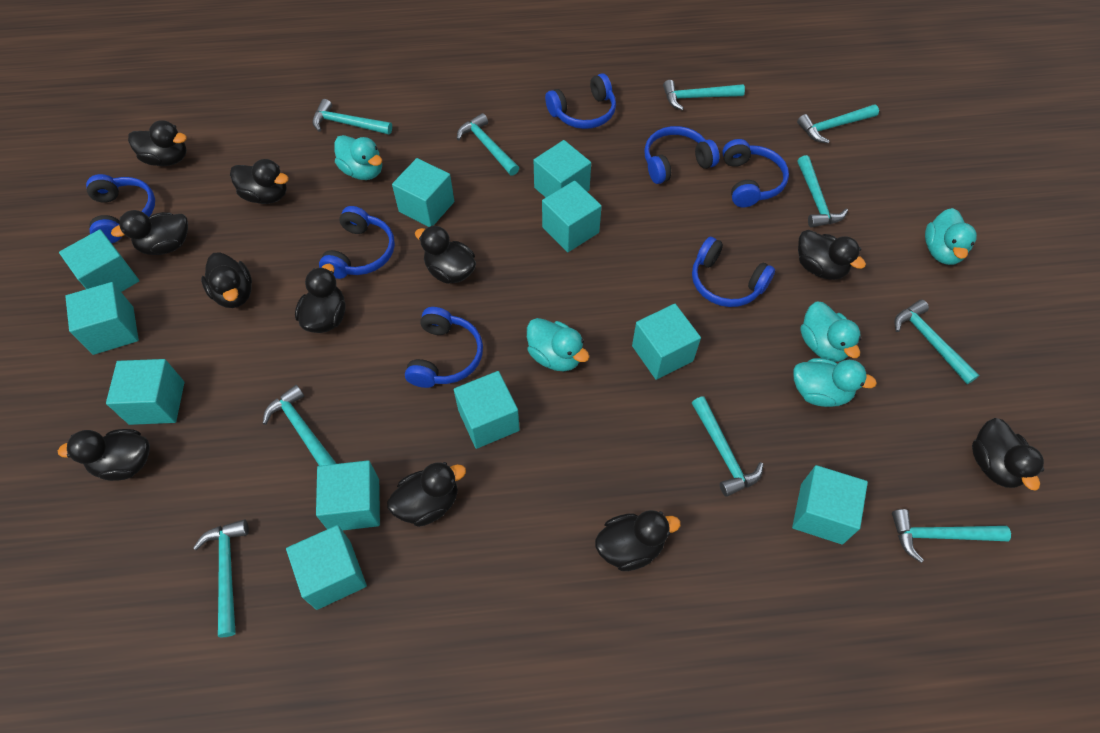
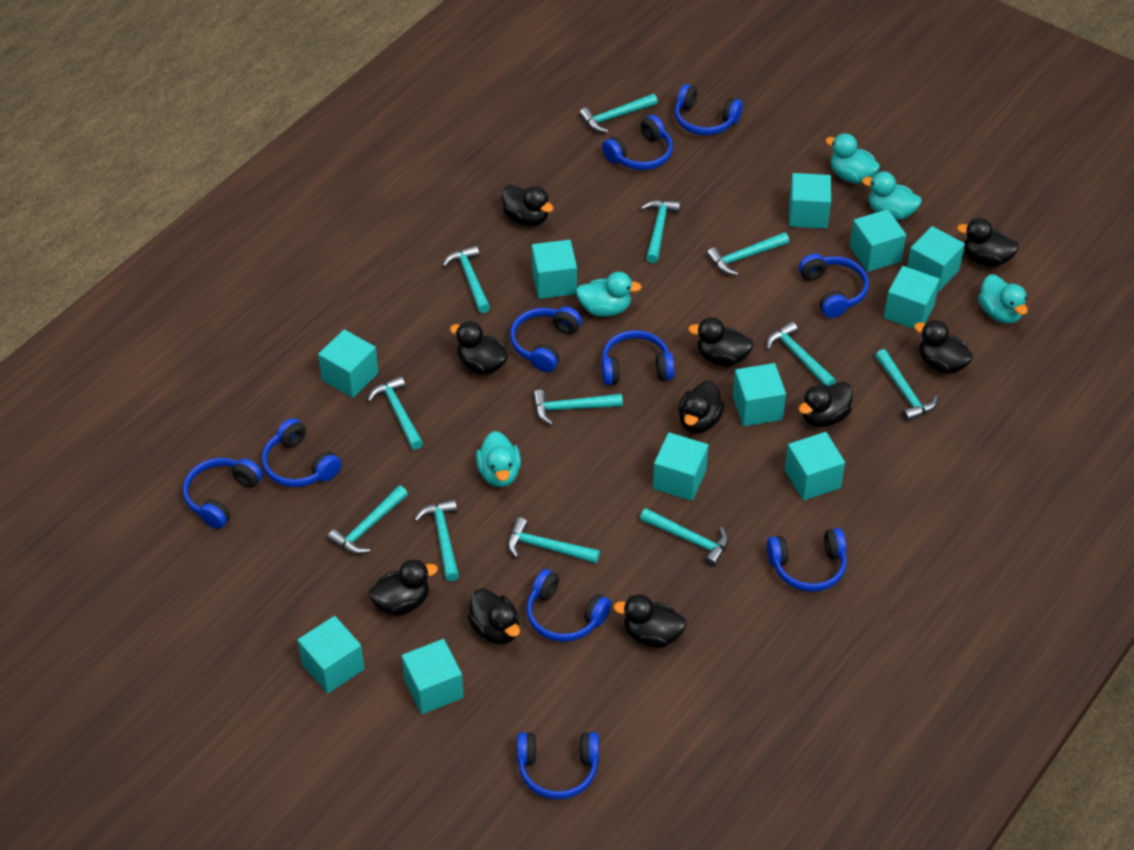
black duck: 11 -> 10
blue headphones: 7 -> 10
turquoise hammer: 10 -> 12

